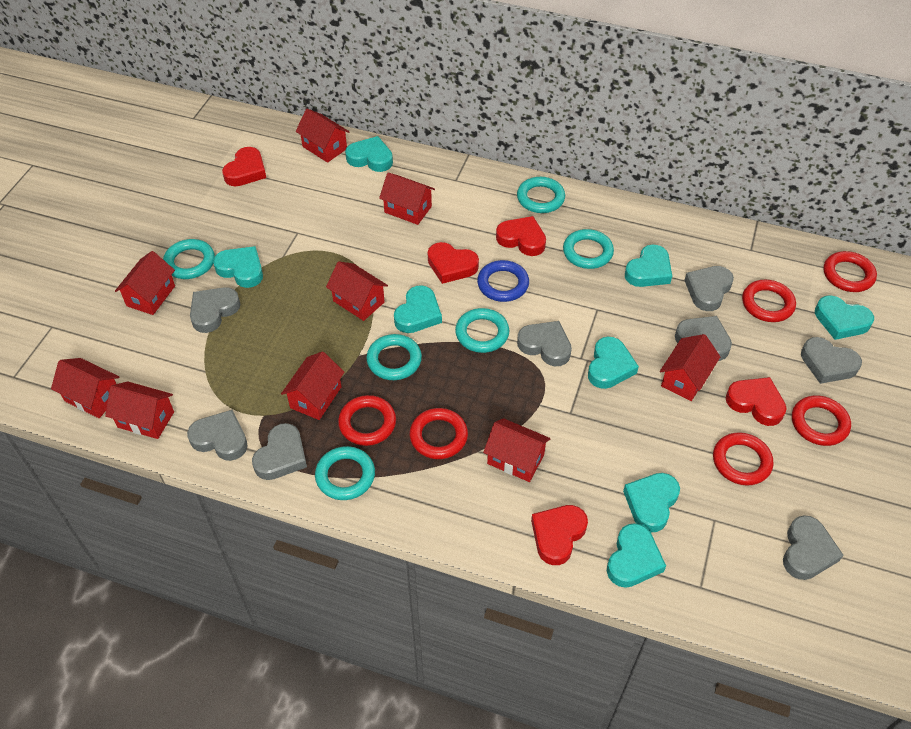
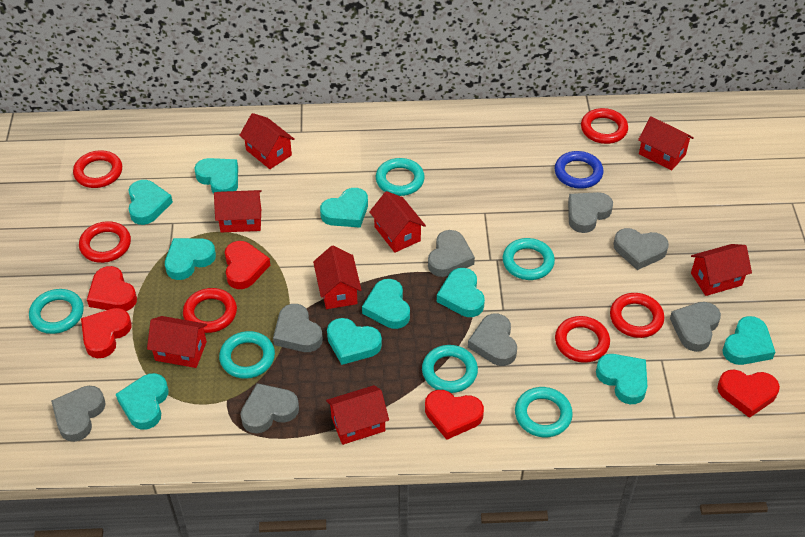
red house: 9 -> 8
turquoise heart: 8 -> 10

